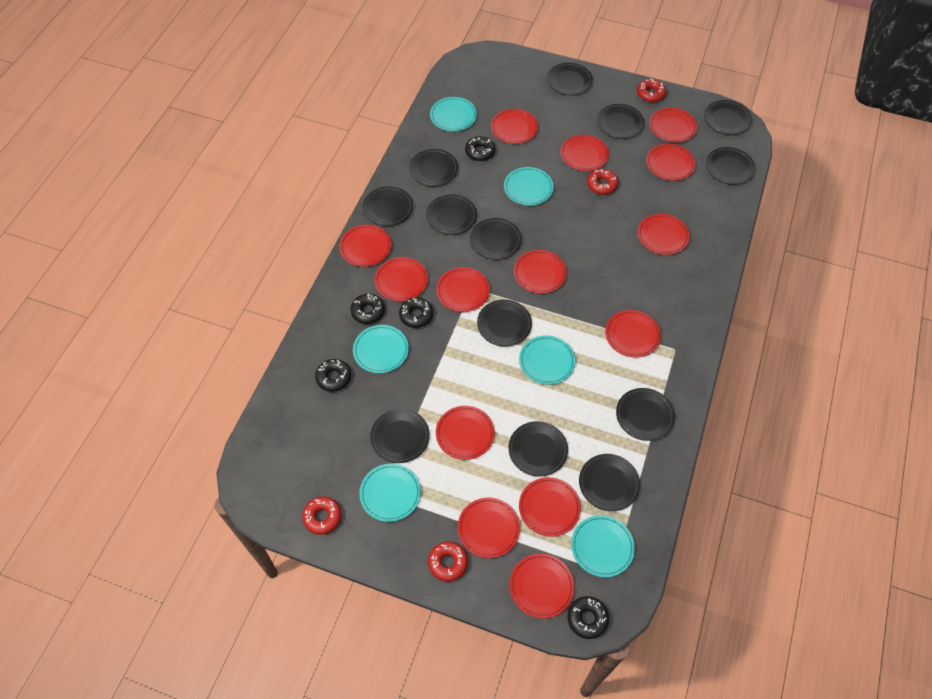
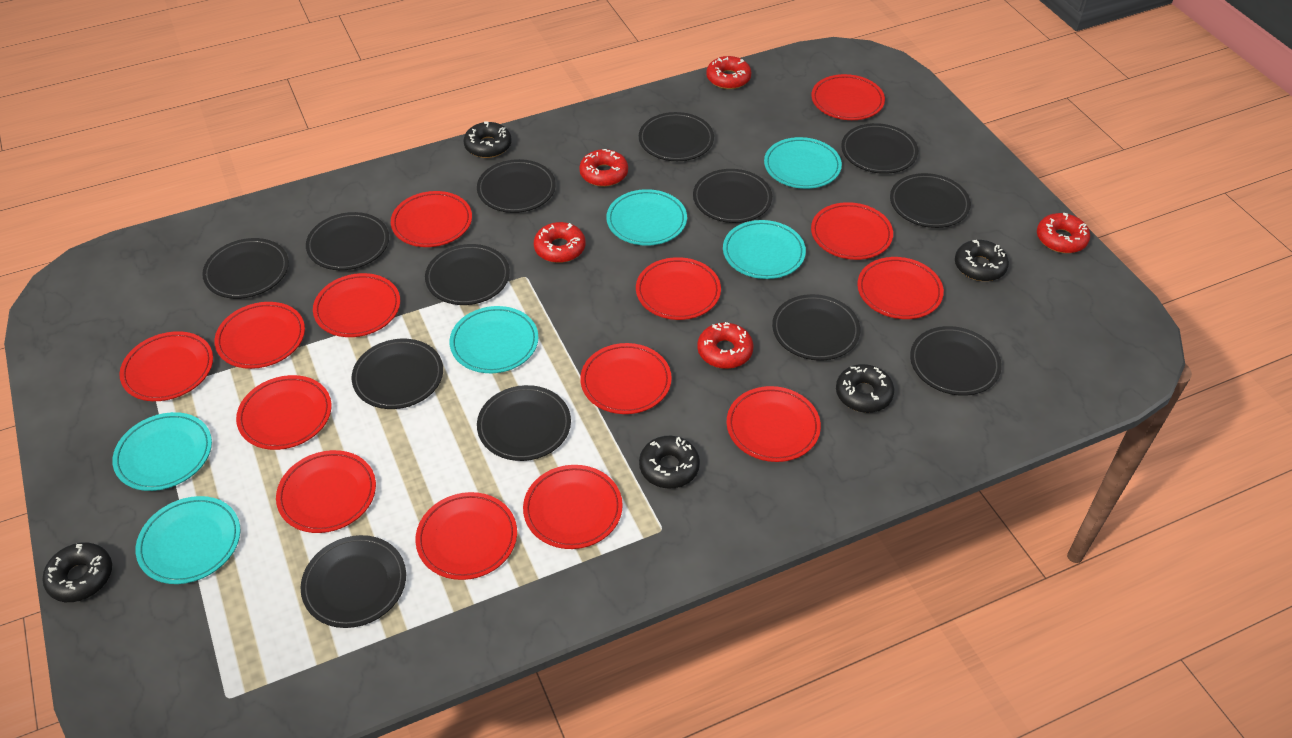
red donut: 4 -> 5

